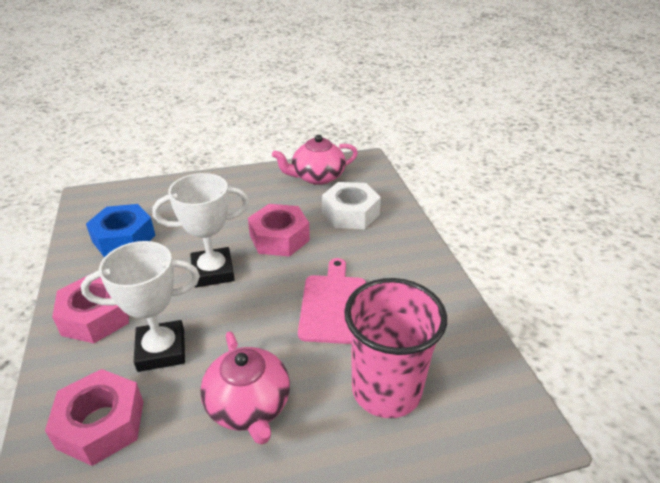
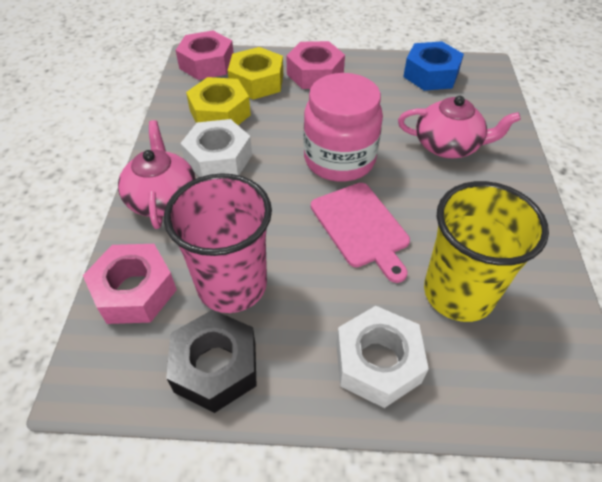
black nut: 0 -> 1
pink jar: 0 -> 1
white nut: 1 -> 2
white trophy: 2 -> 0
yellow cup: 0 -> 1
yellow nut: 0 -> 2

